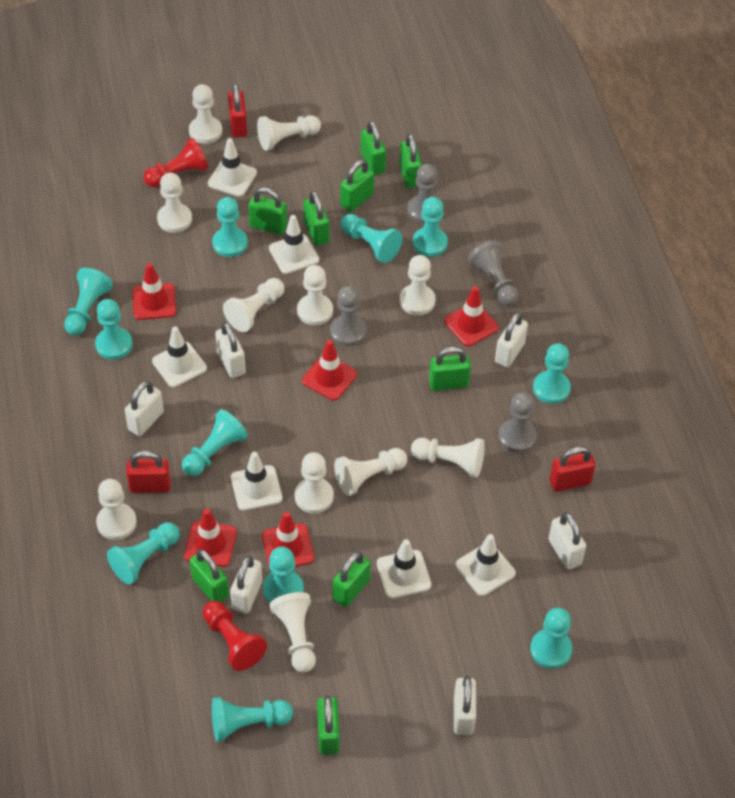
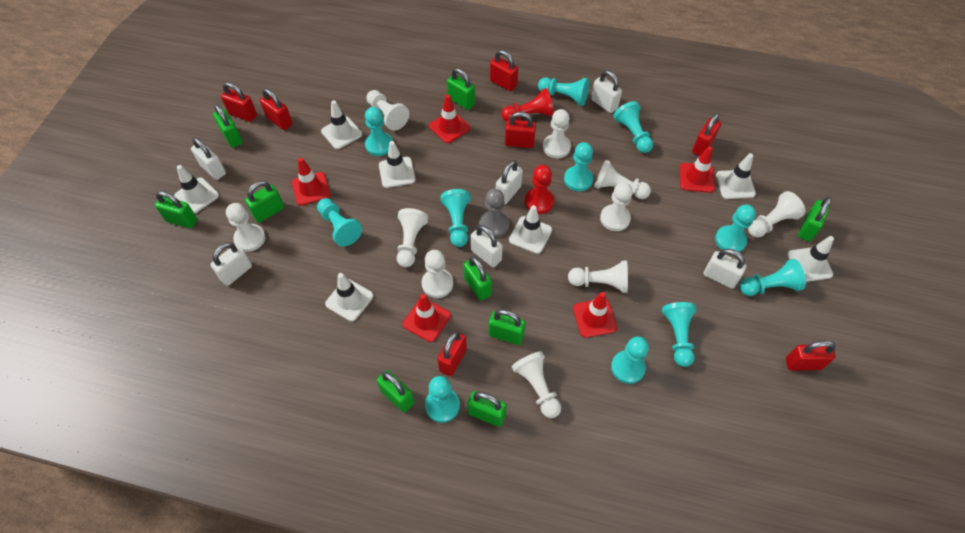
grey pawn: 4 -> 1
red padlock: 3 -> 7
white pawn: 11 -> 10
white traffic cone: 6 -> 7

